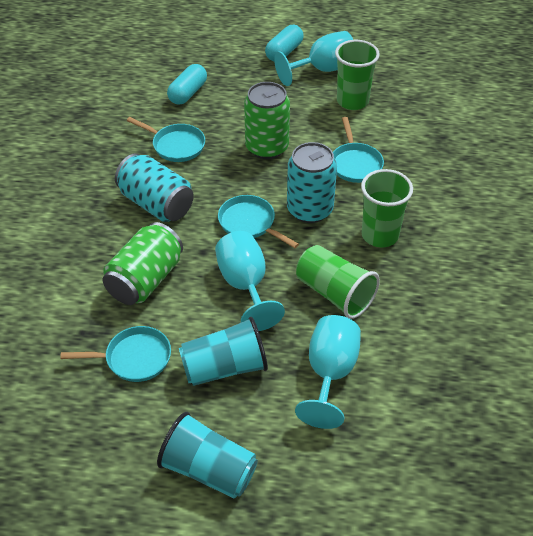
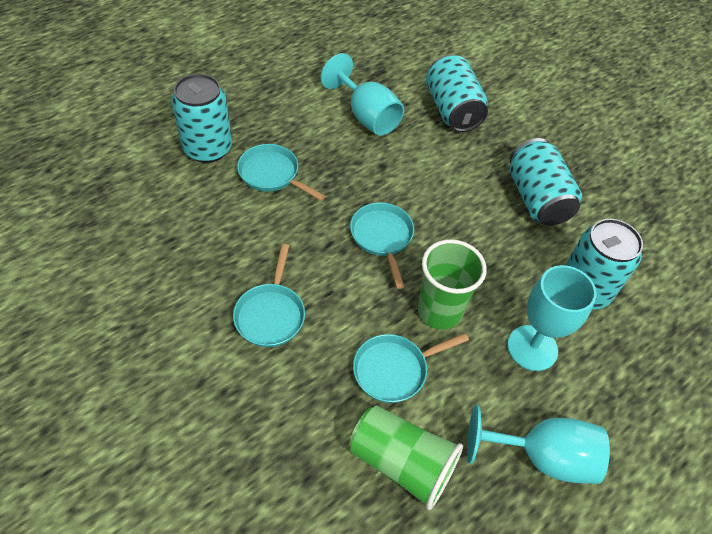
green can: 2 -> 0
green cup: 3 -> 2
turquoise can: 2 -> 4
turquoise capsule: 2 -> 0
turquoise cup: 2 -> 0

